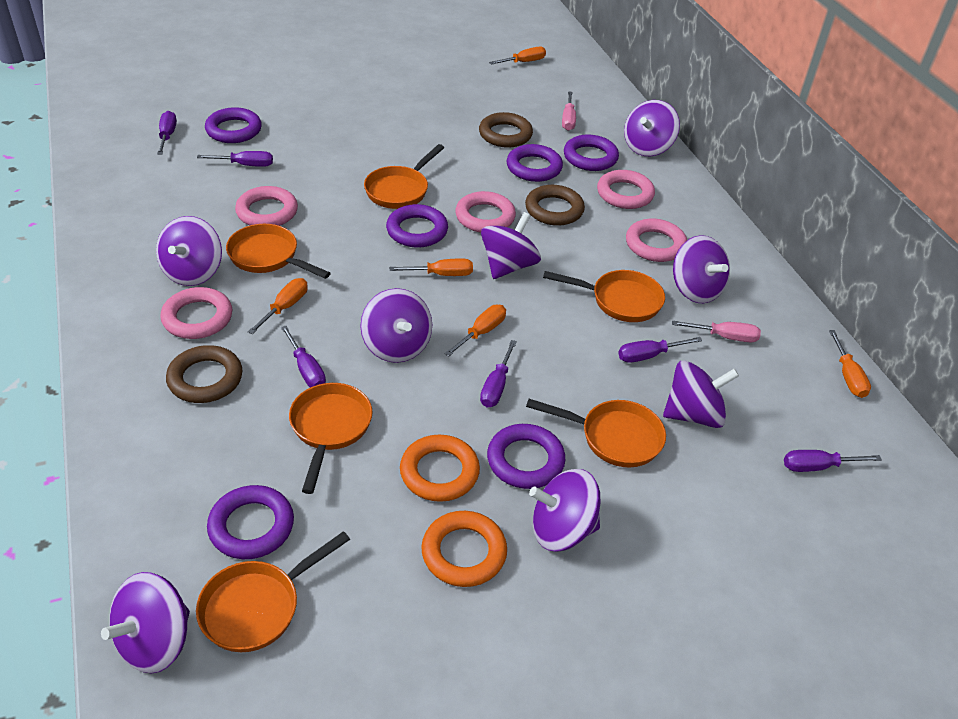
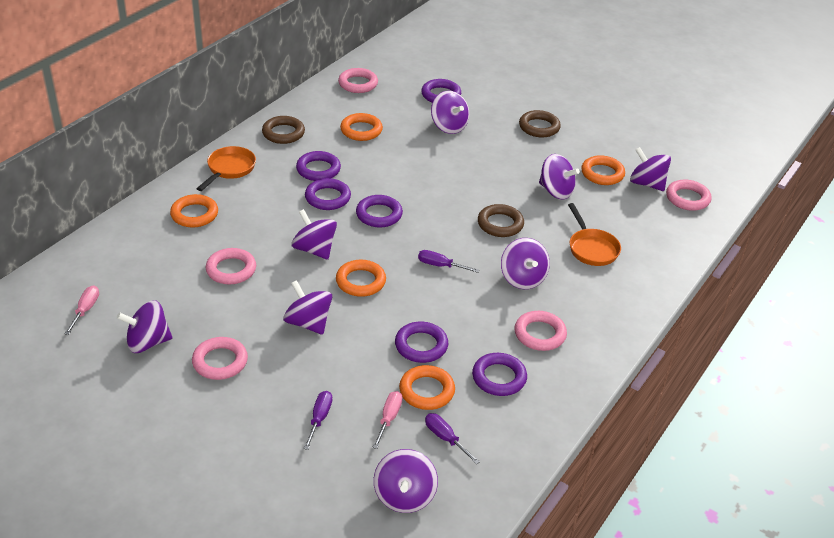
orange pan: 6 -> 2
orange ring: 2 -> 5
orange screwdriver: 5 -> 0
purple screwdriver: 6 -> 3

